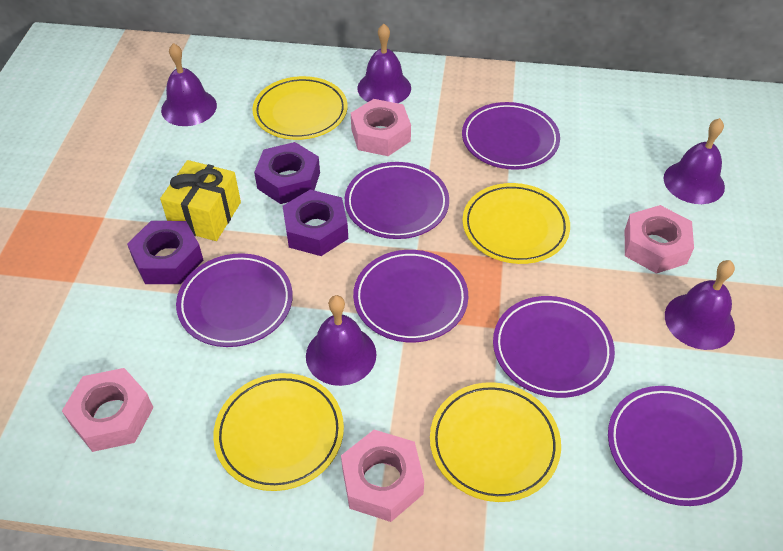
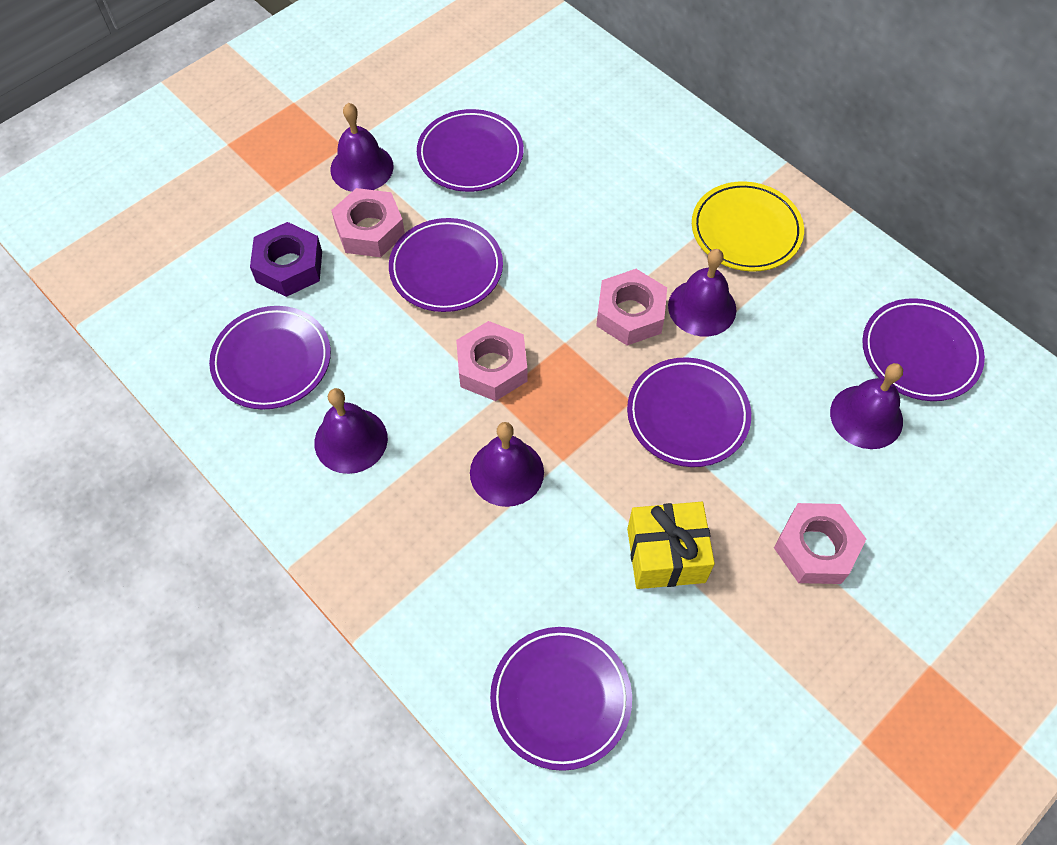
purple nut: 3 -> 1
yellow plate: 4 -> 1

